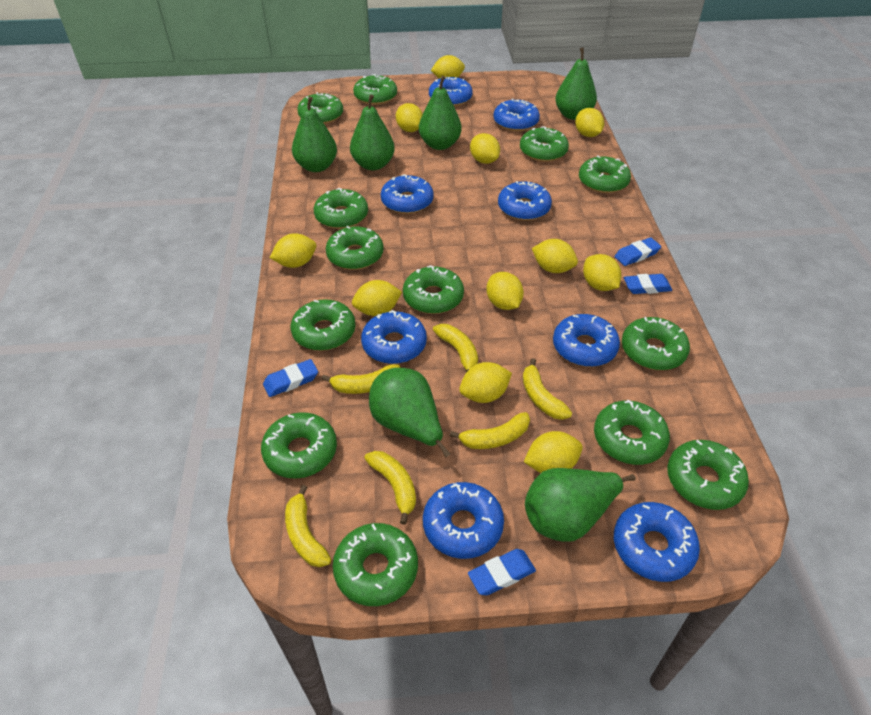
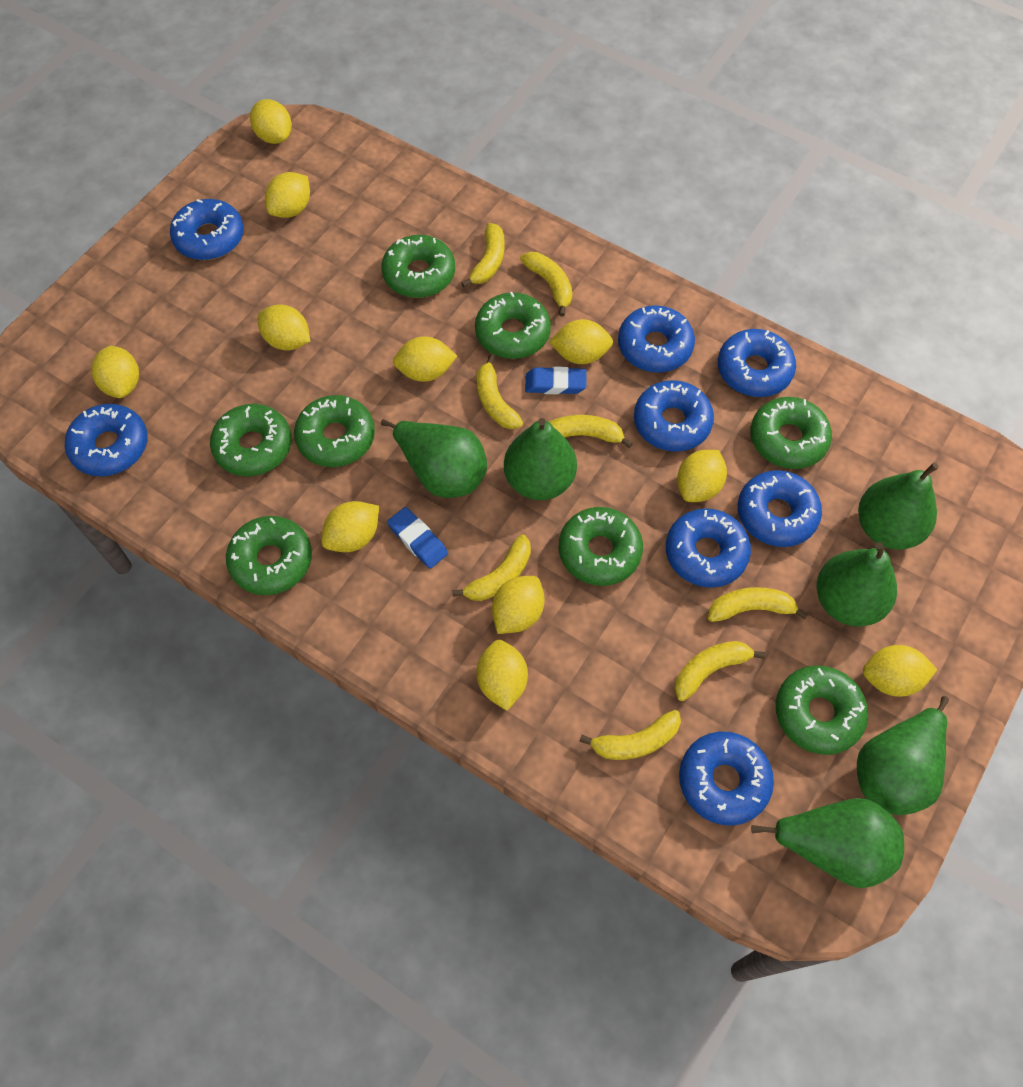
blue eraser: 4 -> 2
green donut: 13 -> 8
yellow banana: 6 -> 8

